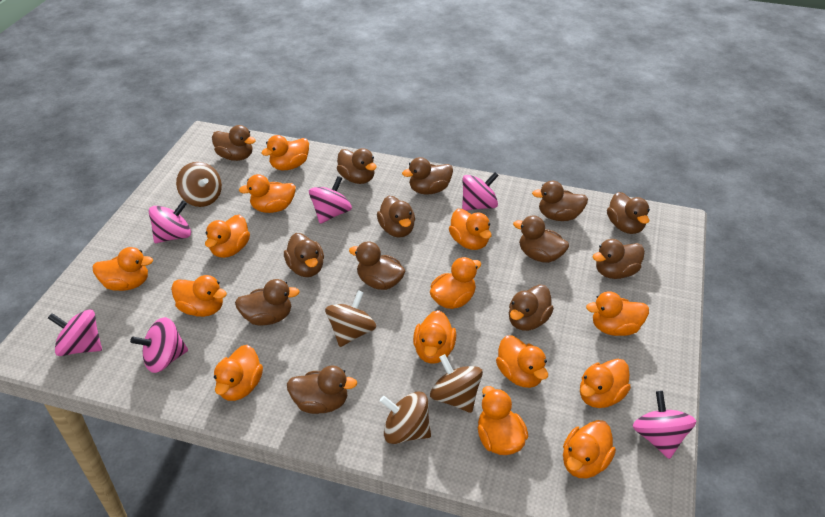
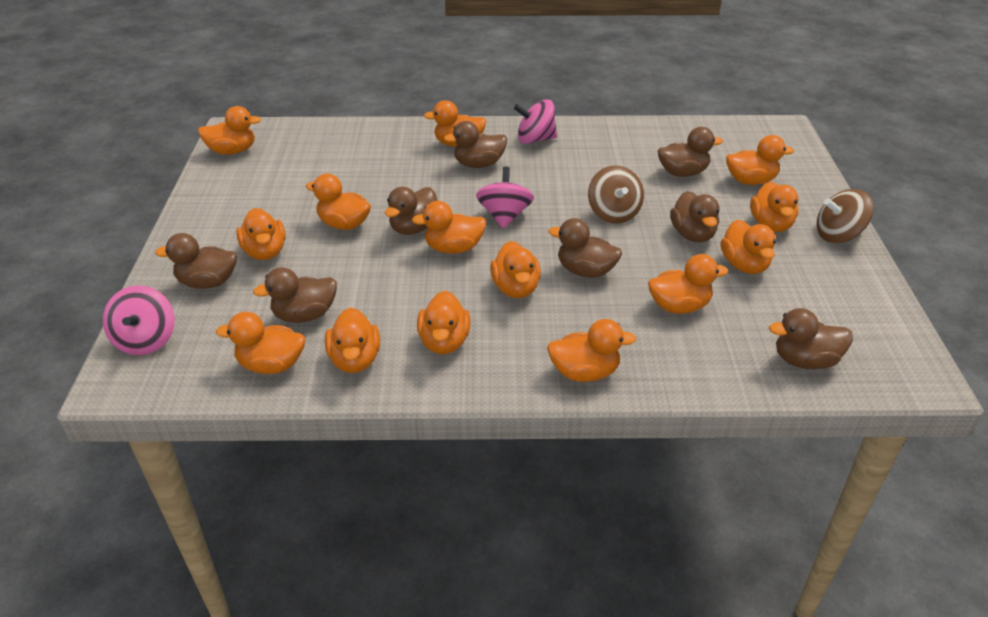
brown duck: 13 -> 8
brown spinning top: 4 -> 2
pink spinning top: 6 -> 3

